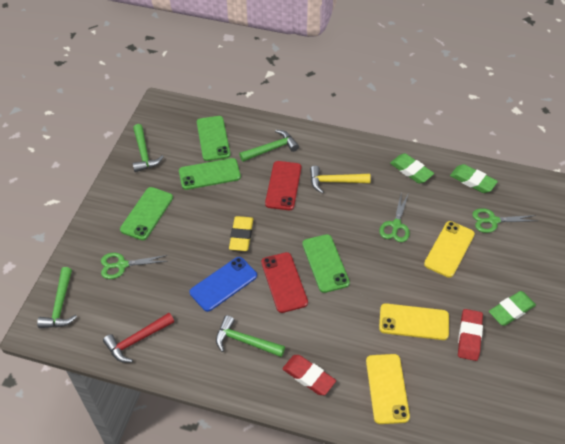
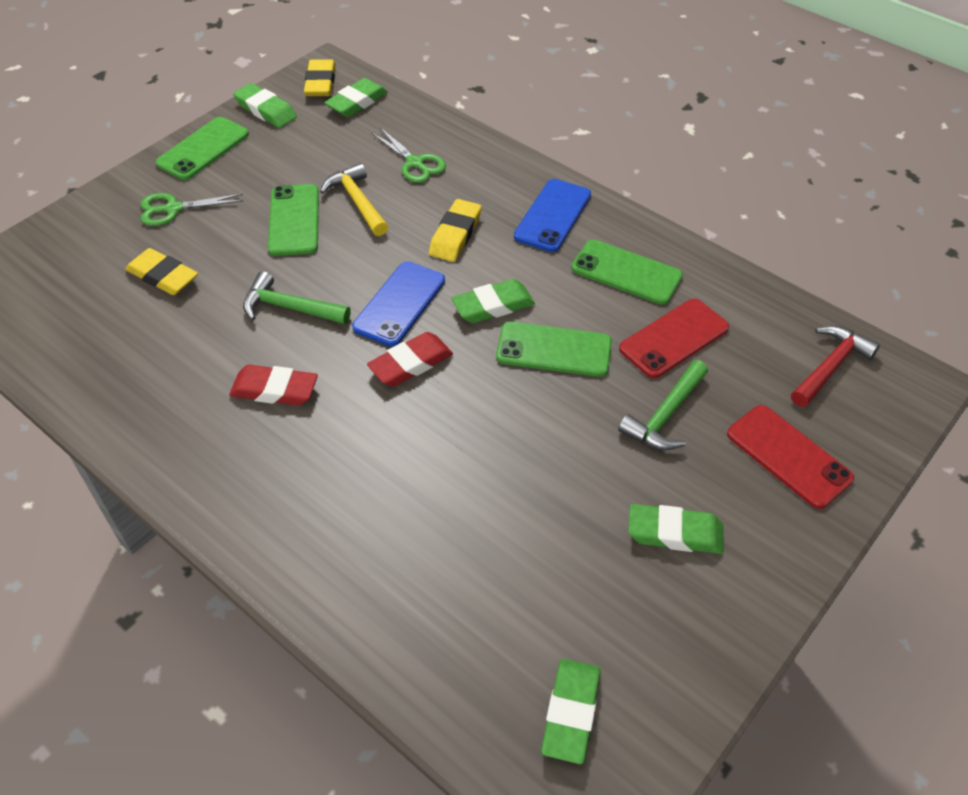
blue phone: 1 -> 2
green eraser: 3 -> 5
green hammer: 4 -> 2
green scissors: 3 -> 2
yellow eraser: 1 -> 3
yellow phone: 3 -> 0

